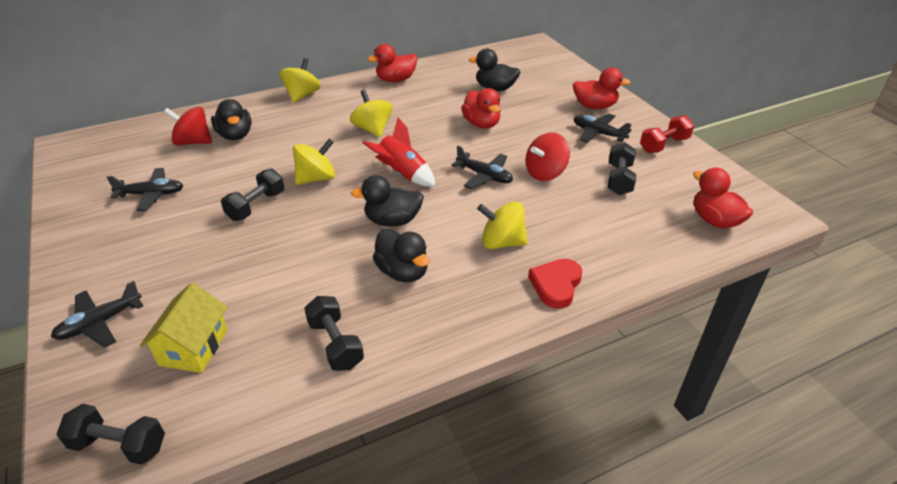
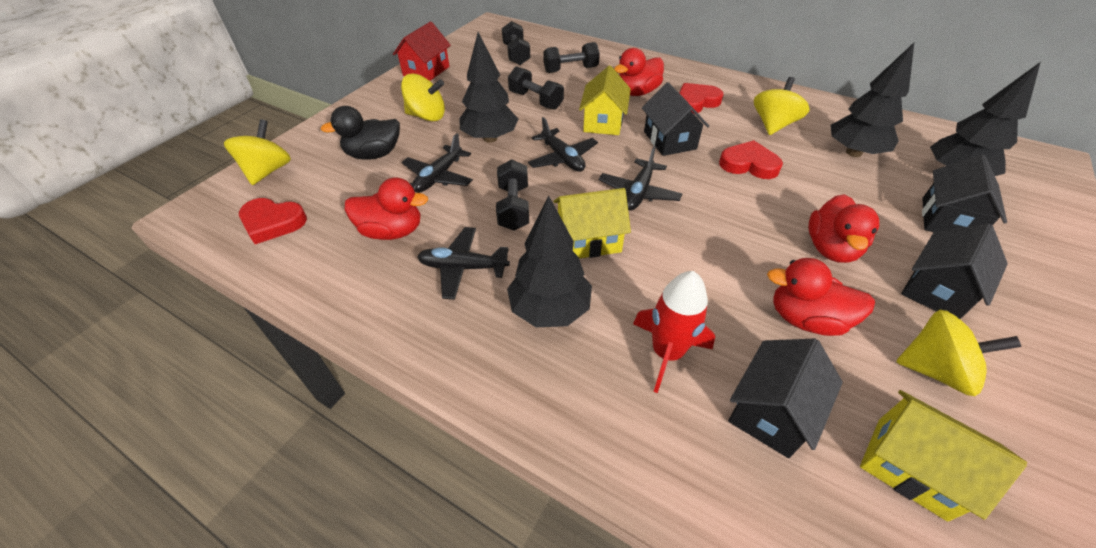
black duck: 4 -> 1
black house: 0 -> 4
black tree: 0 -> 4
red dumbbell: 1 -> 0
red heart: 1 -> 3
red house: 0 -> 1
red spinning top: 2 -> 0
yellow house: 1 -> 3

